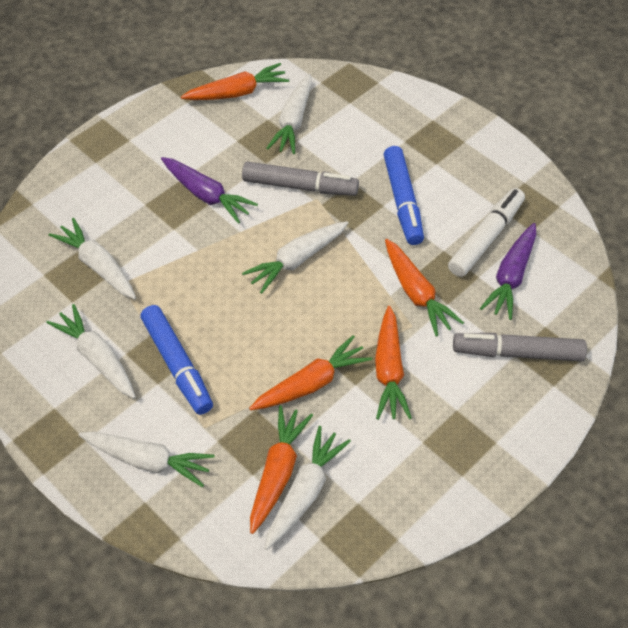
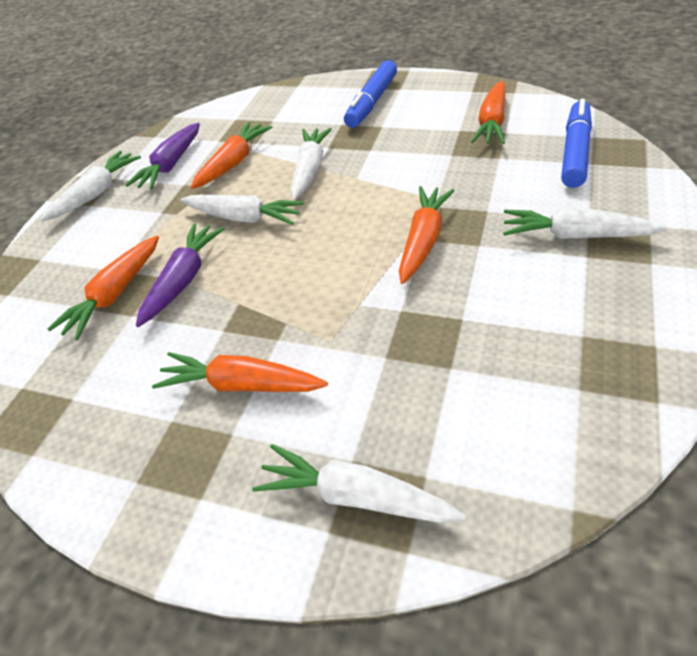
grey marker: 2 -> 0
white carrot: 6 -> 5
white marker: 1 -> 0

